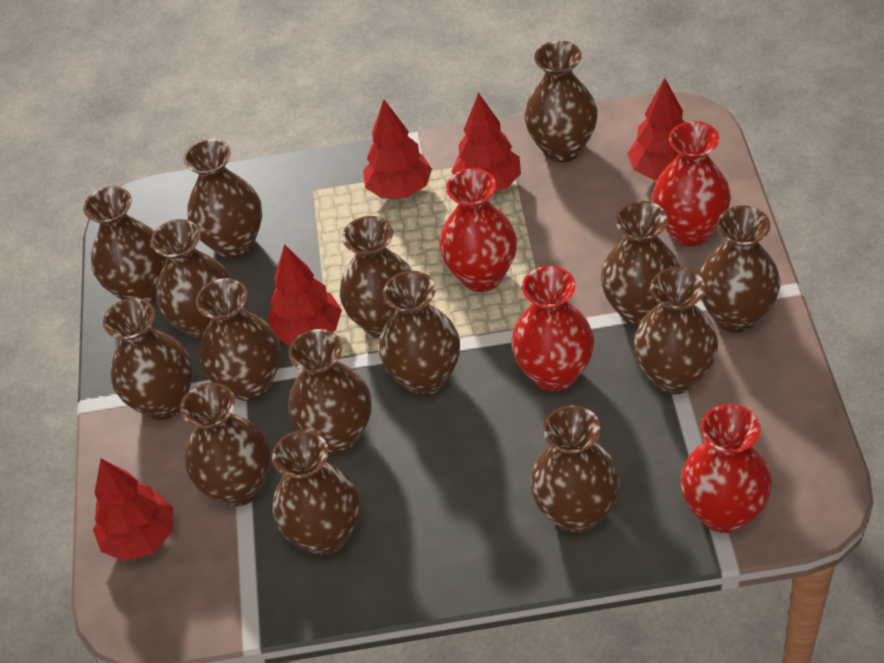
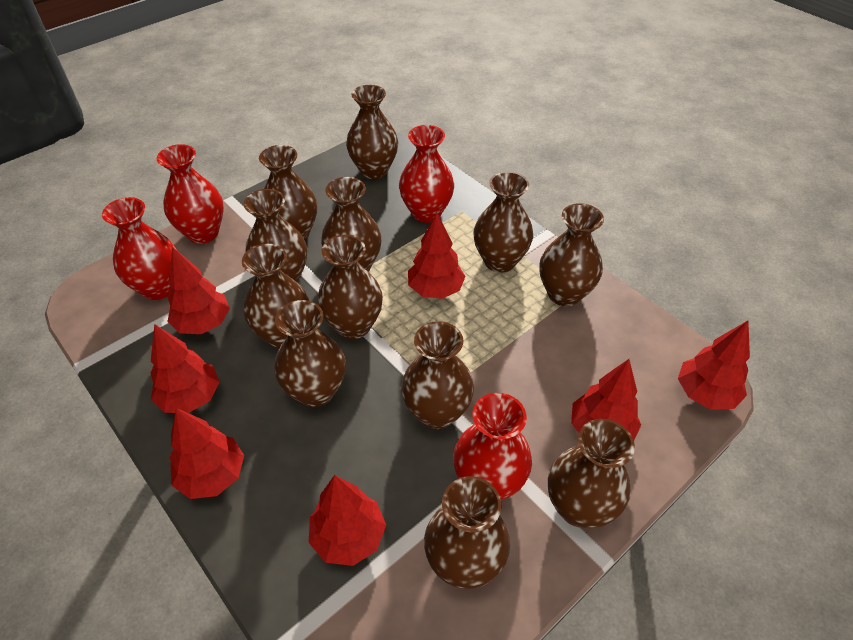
brown vase: 15 -> 12
red tree: 5 -> 7

